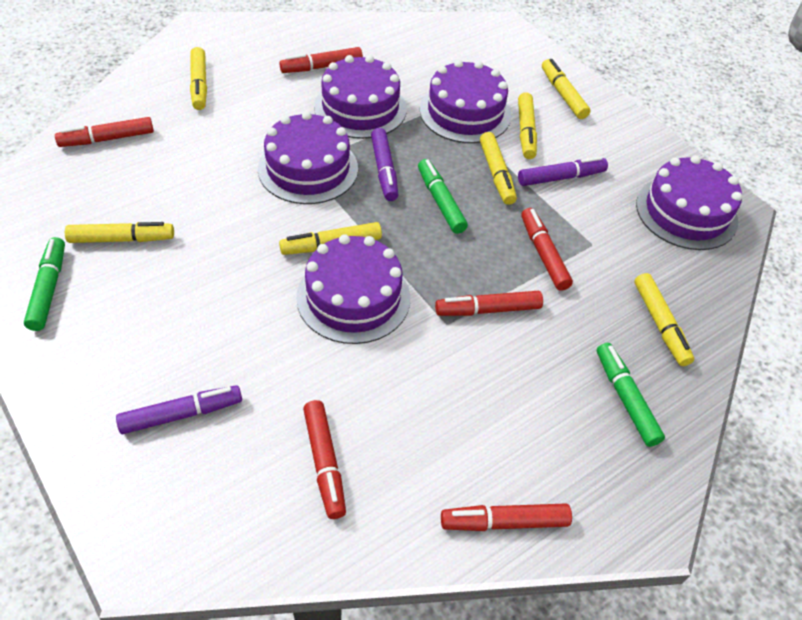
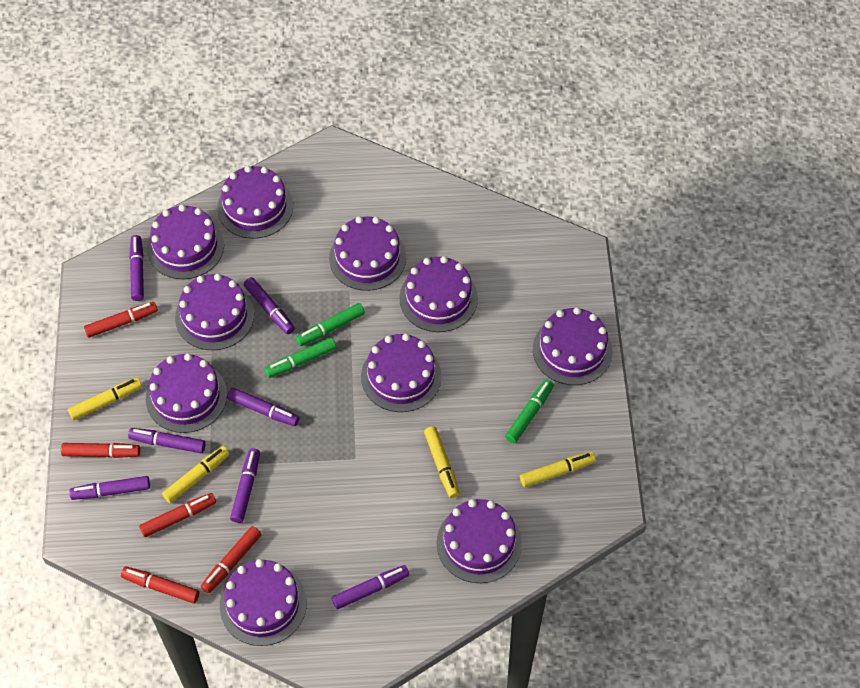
purple cake: 5 -> 10
purple marker: 3 -> 7
red marker: 6 -> 5
yellow marker: 7 -> 4

